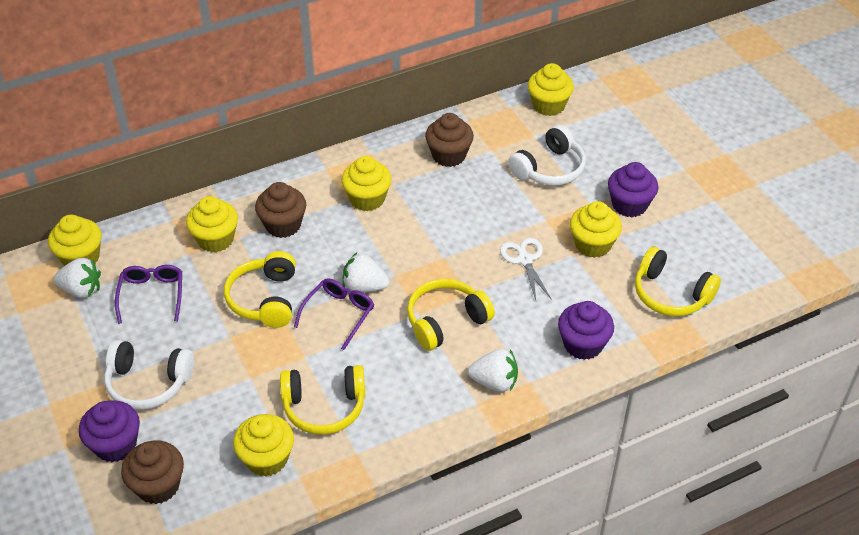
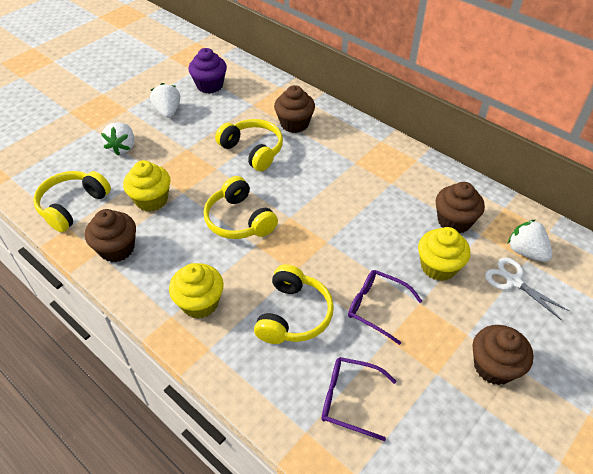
brown cupcake: 3 -> 4
purple cupcake: 3 -> 1
white headphones: 2 -> 0
yellow cupcake: 6 -> 3

